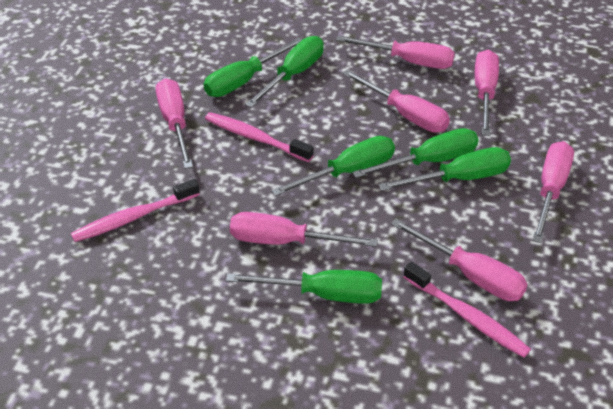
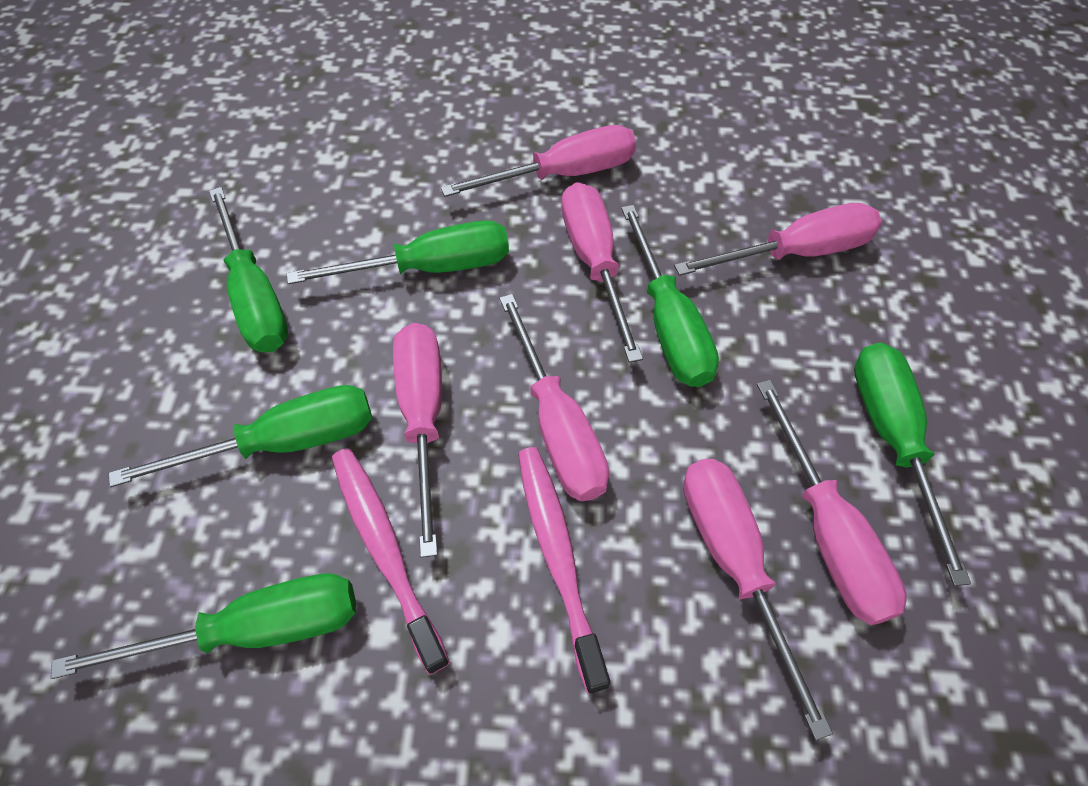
pink toothbrush: 3 -> 2

